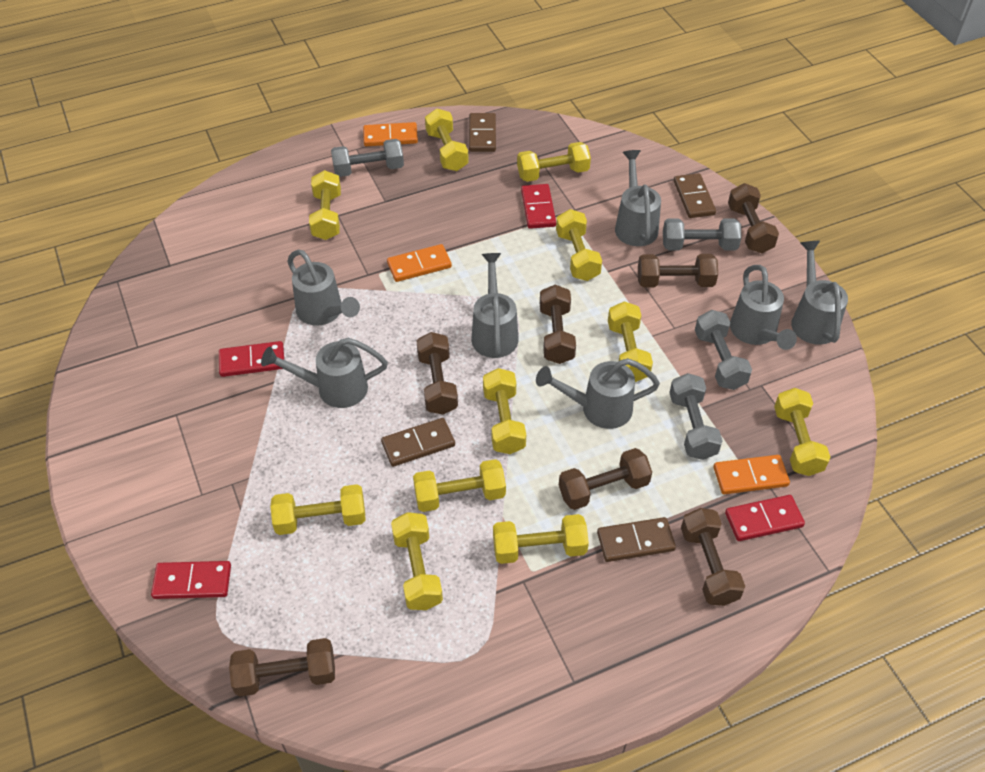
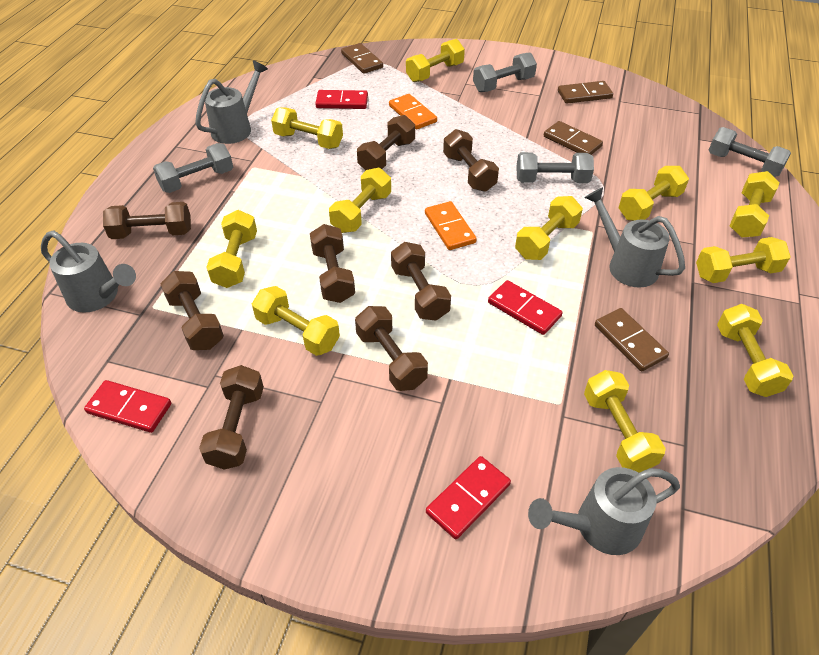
brown dumbbell: 7 -> 8
grey watering can: 7 -> 4
orange domino: 3 -> 2

